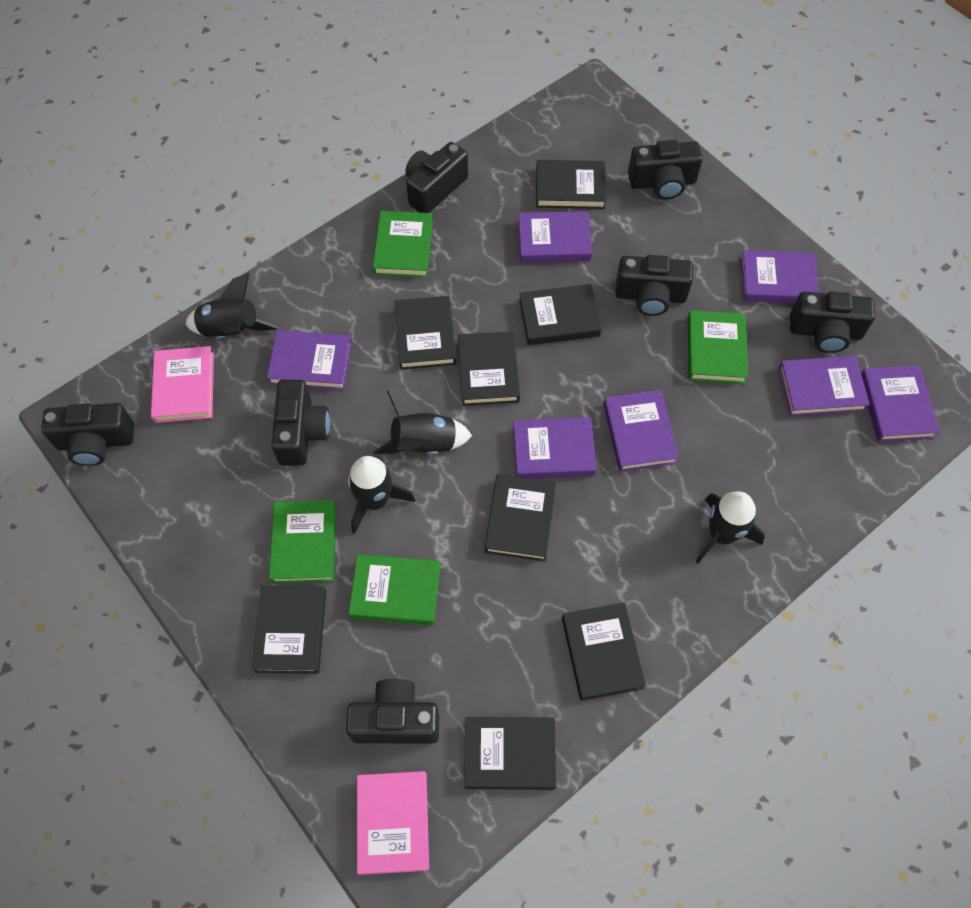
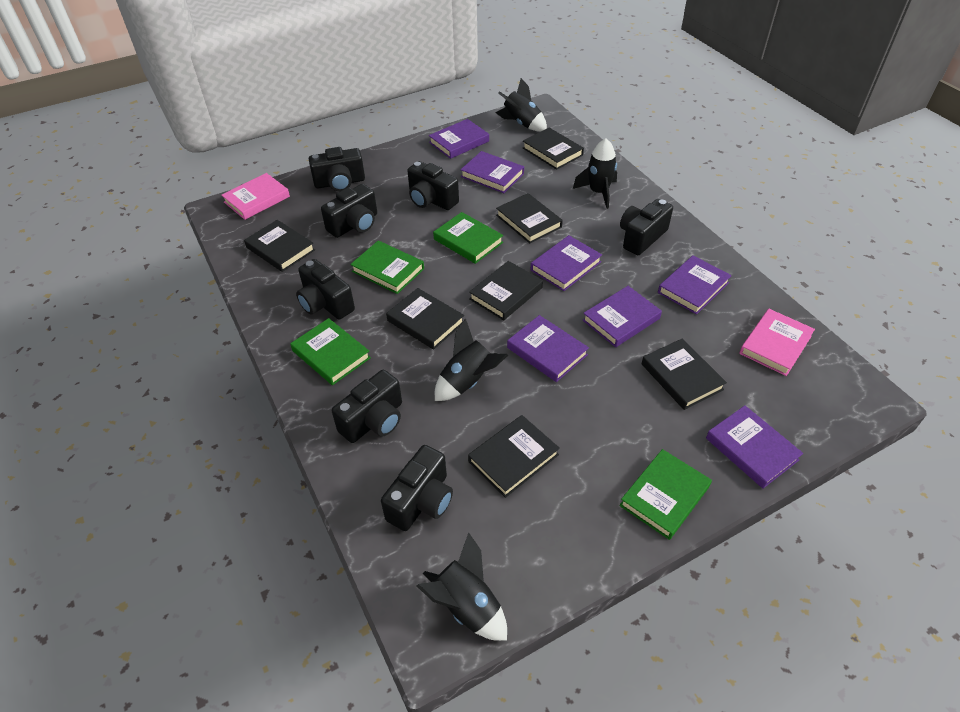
black book: 8 -> 7

